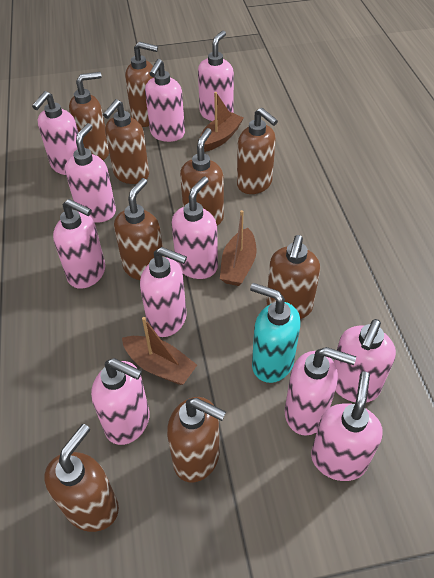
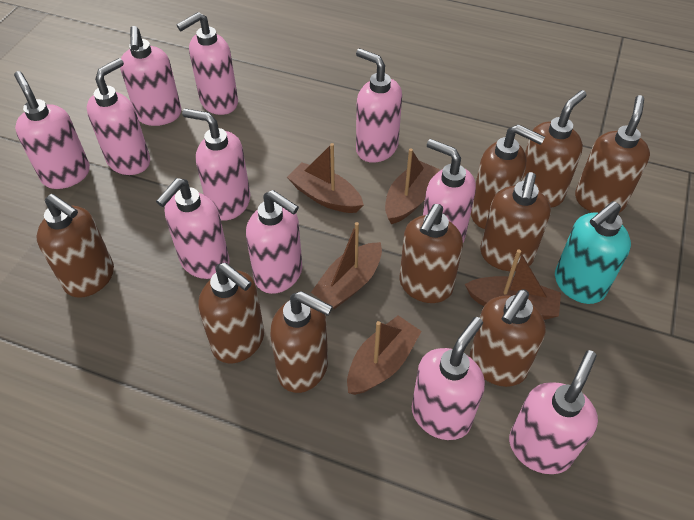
brown boat: 3 -> 5

